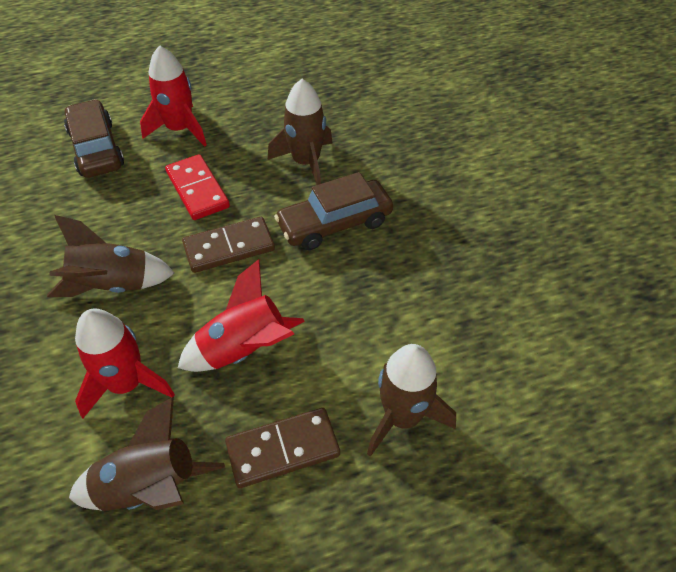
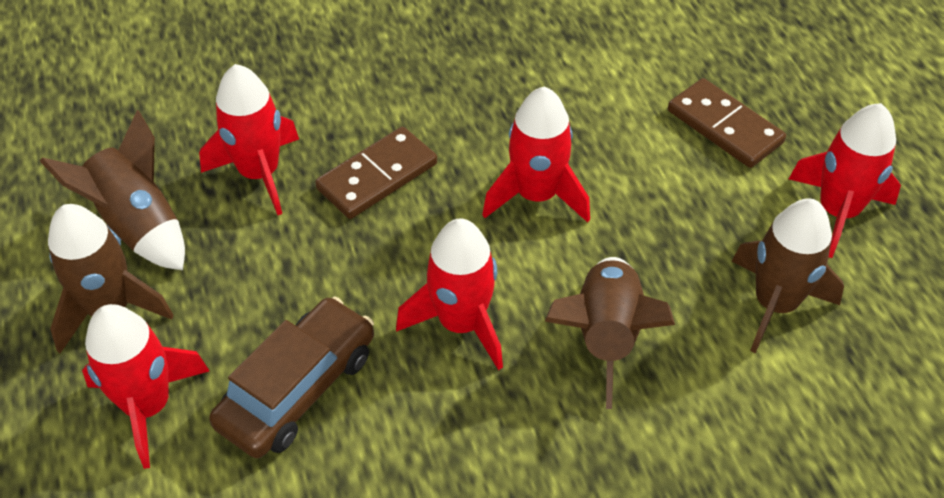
brown car: 2 -> 1
red domino: 1 -> 0
red rocket: 3 -> 5

